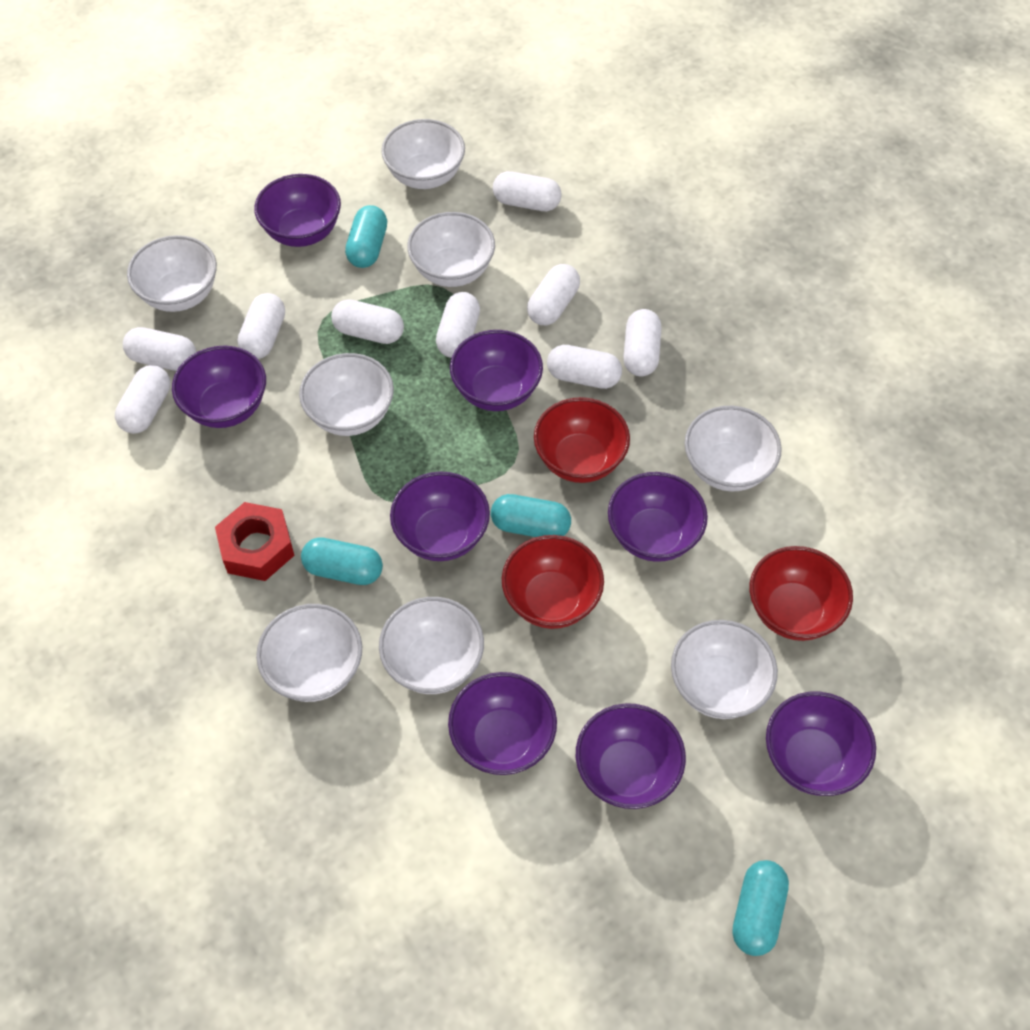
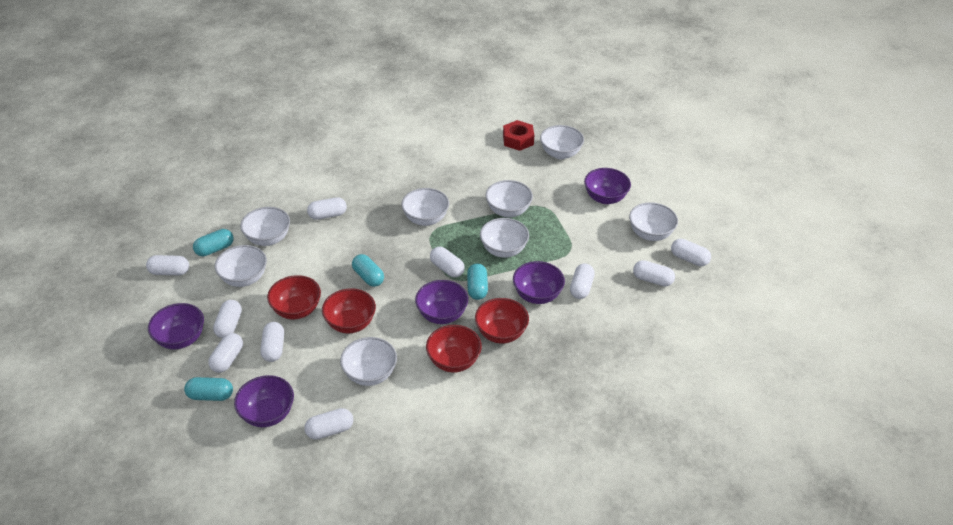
purple bowl: 8 -> 5
red bowl: 3 -> 4
white capsule: 9 -> 10

